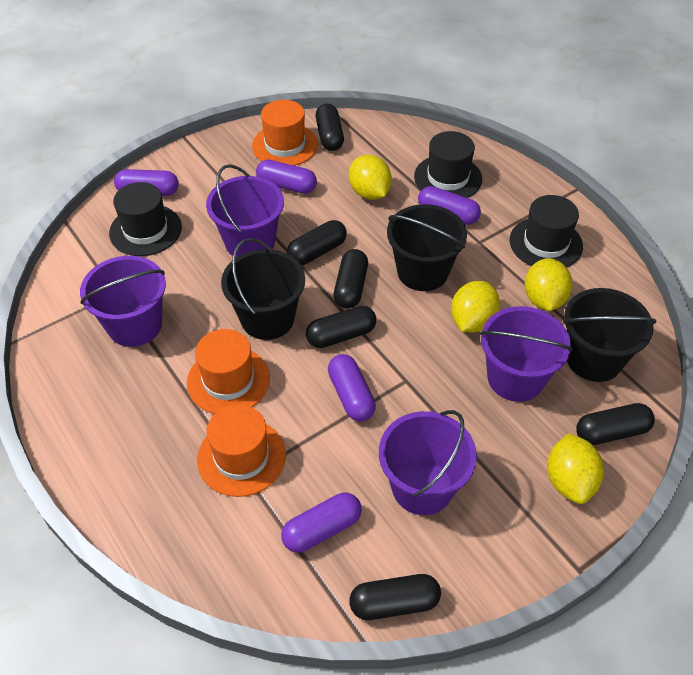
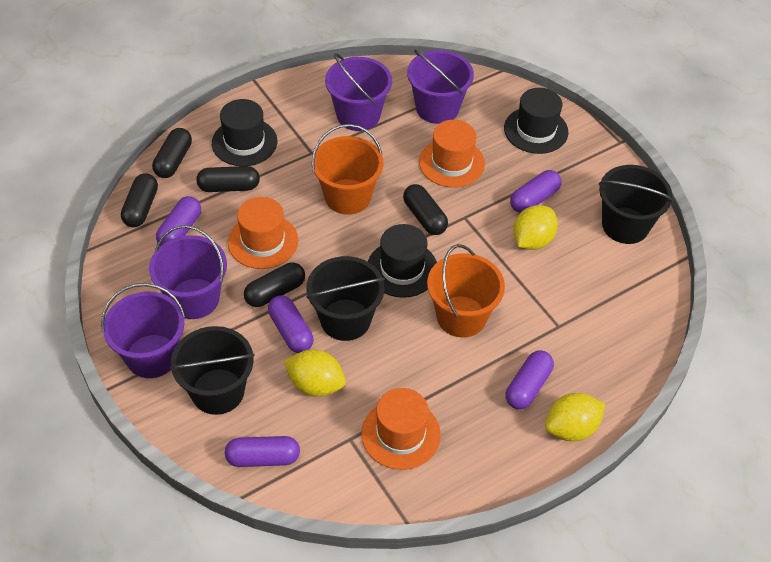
black capsule: 6 -> 5
orange bucket: 0 -> 2
yellow lemon: 4 -> 3

